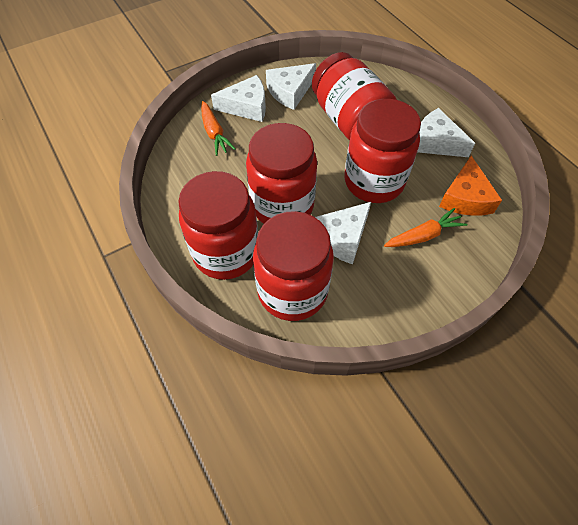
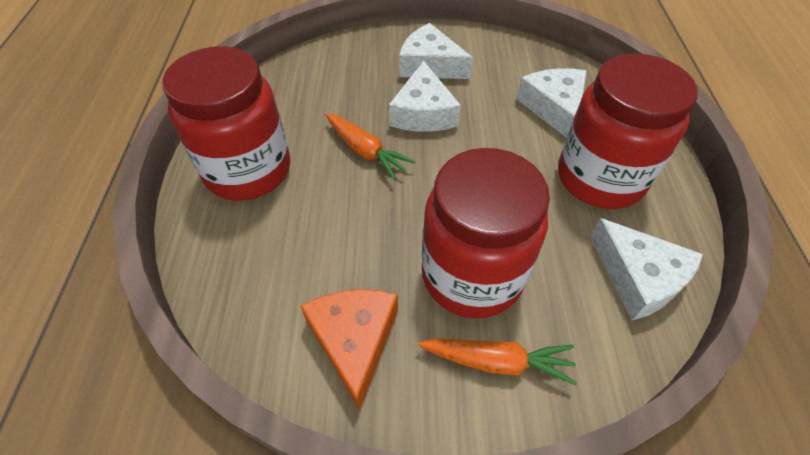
red jar: 5 -> 3

